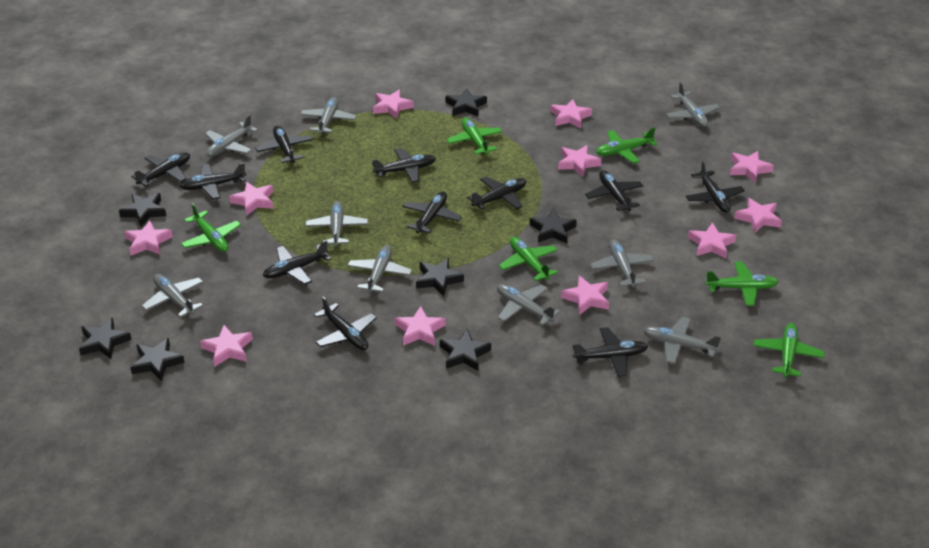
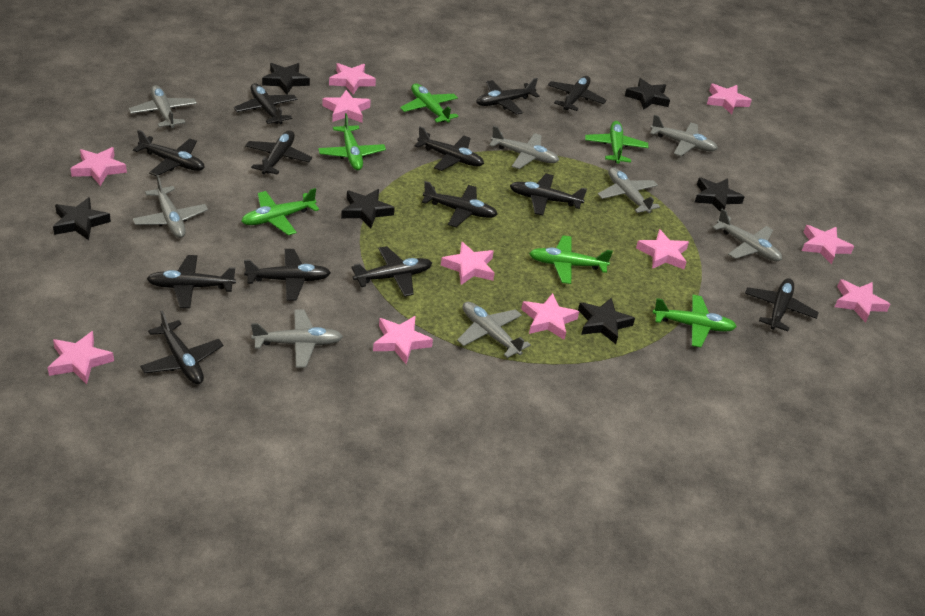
black plane: 11 -> 13
black star: 7 -> 6
grey plane: 9 -> 8

